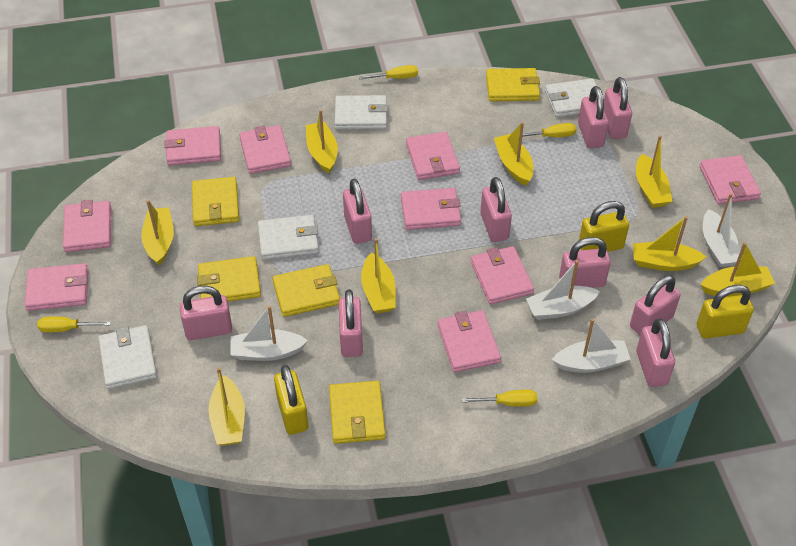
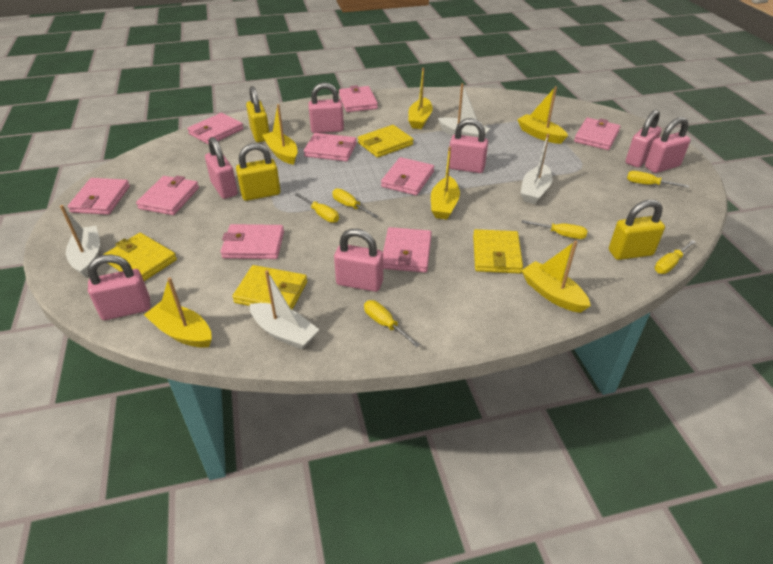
pink padlock: 9 -> 7
white wallet: 4 -> 0
yellow boat: 8 -> 6
yellow screwdriver: 4 -> 6
yellow wallet: 5 -> 4

